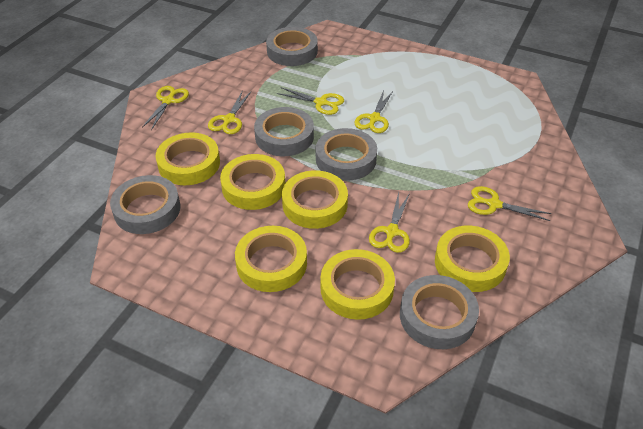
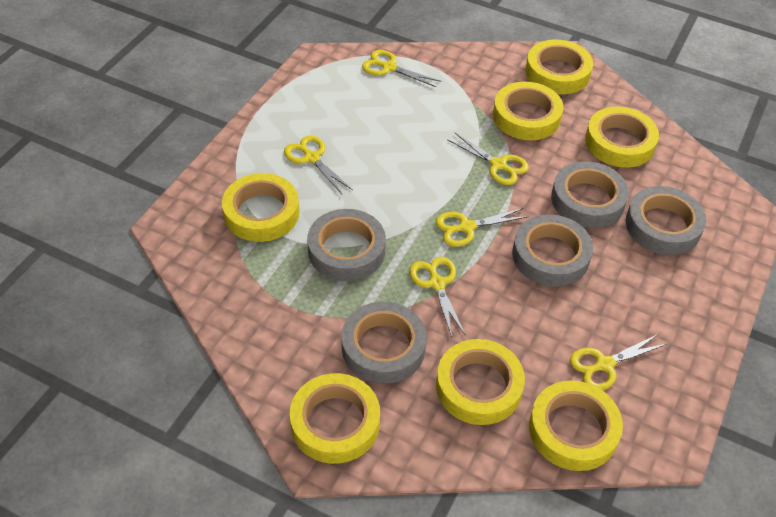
yellow tape: 6 -> 7

